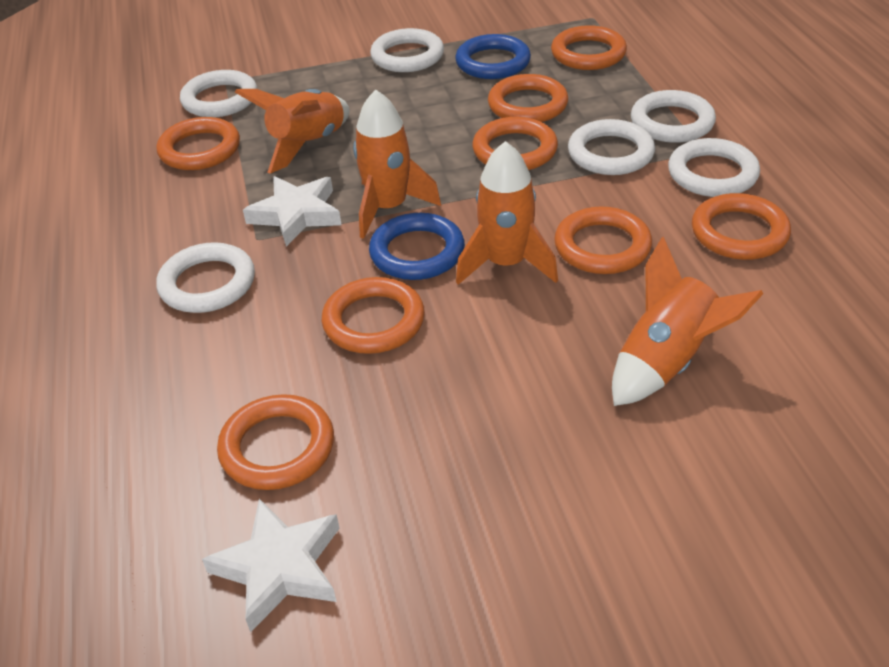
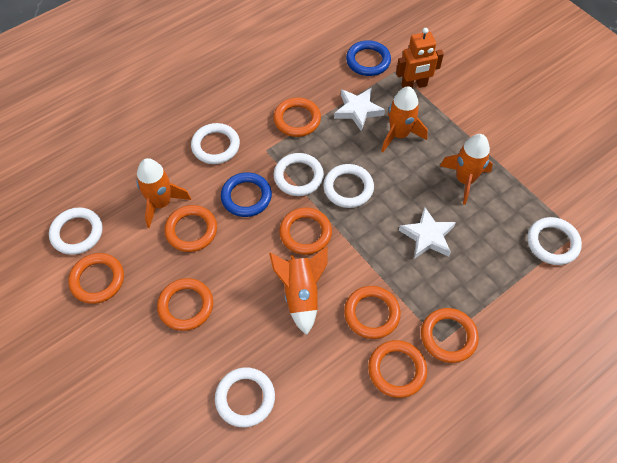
orange robot: 0 -> 1

